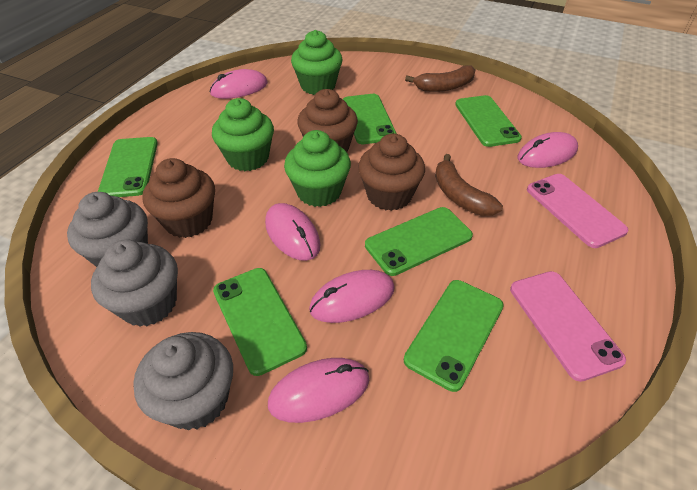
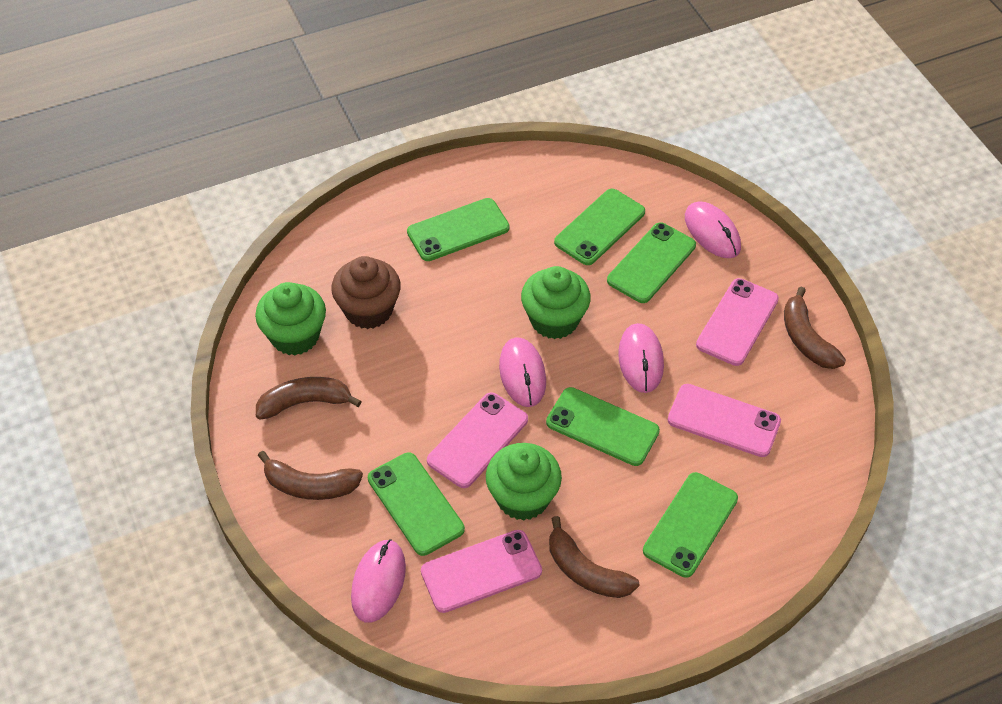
brown banana: 2 -> 4
brown cupcake: 3 -> 1
grey cupcake: 3 -> 0
pink mouse: 5 -> 4
pink phone: 2 -> 4

